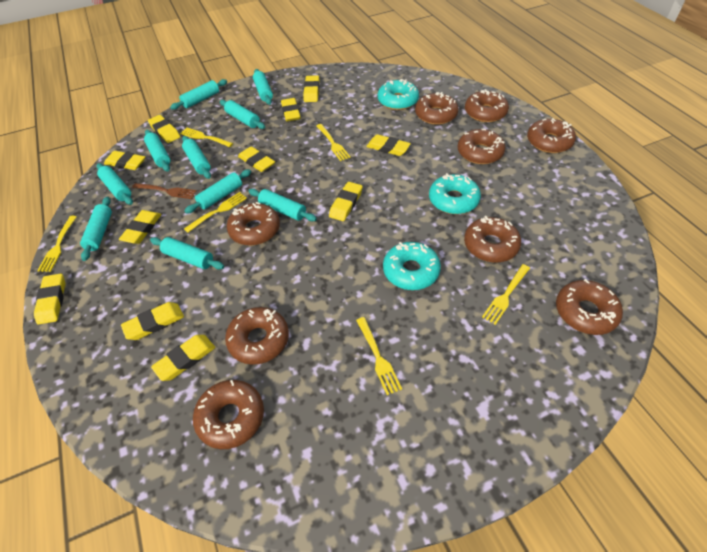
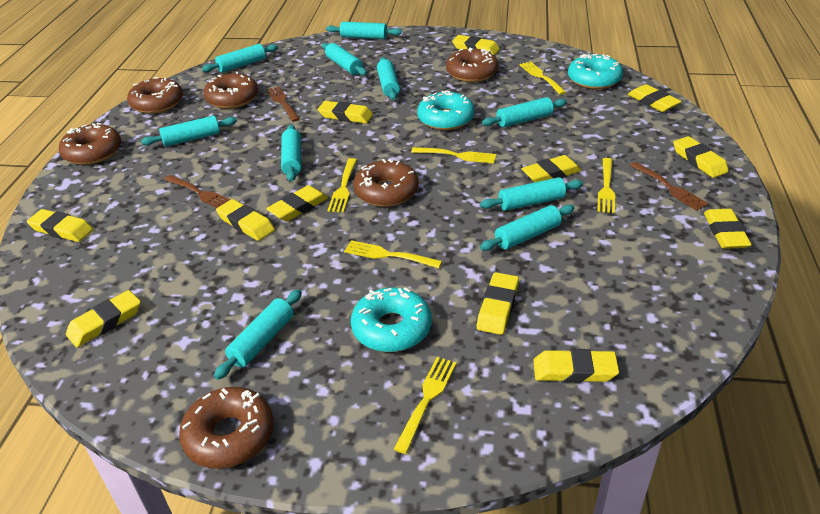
brown donut: 9 -> 6
brown fork: 1 -> 3
yellow eraser: 11 -> 12

